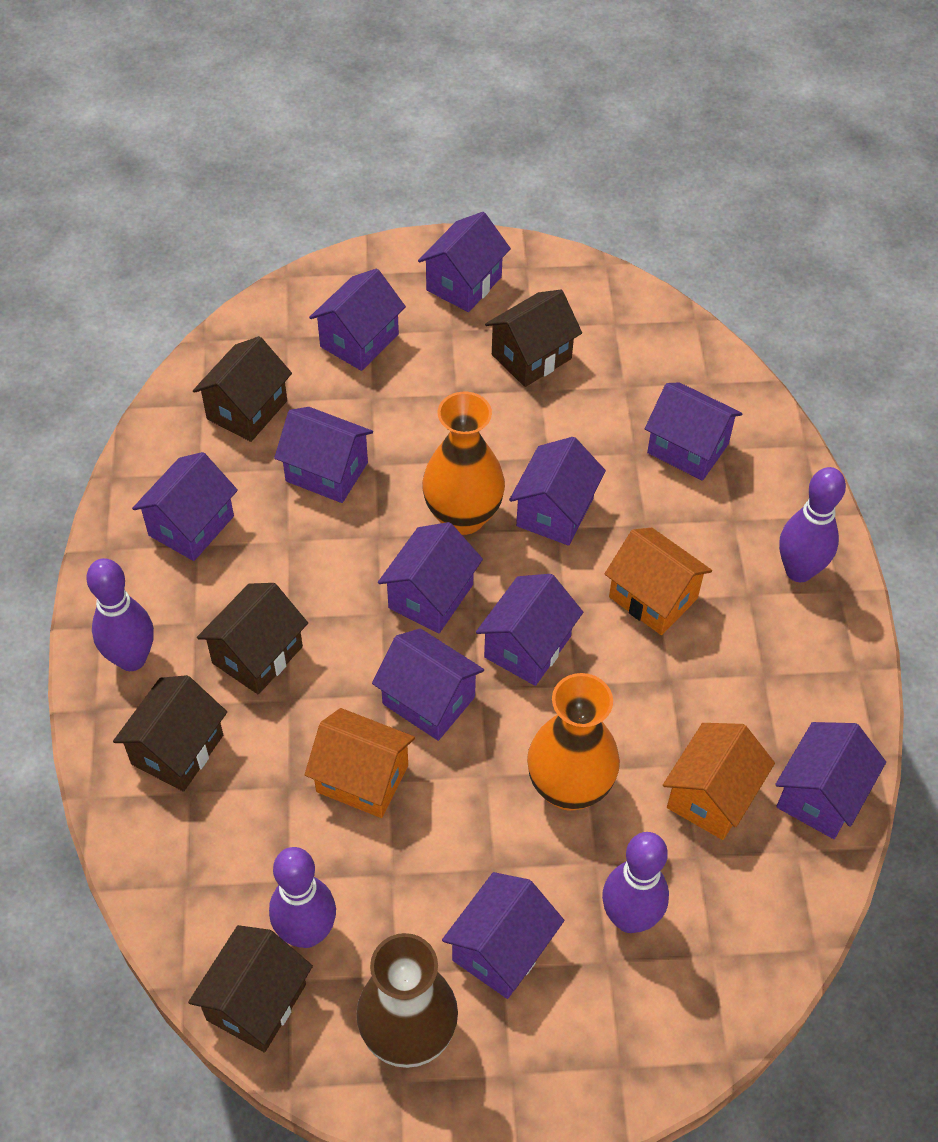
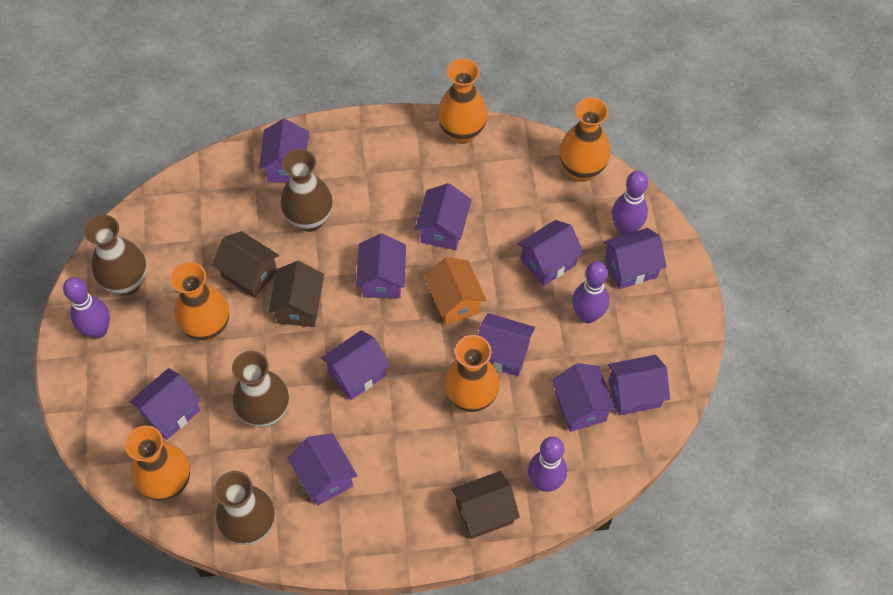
brown house: 5 -> 3
brown vase: 1 -> 4
orange house: 3 -> 1
orange vase: 2 -> 5

